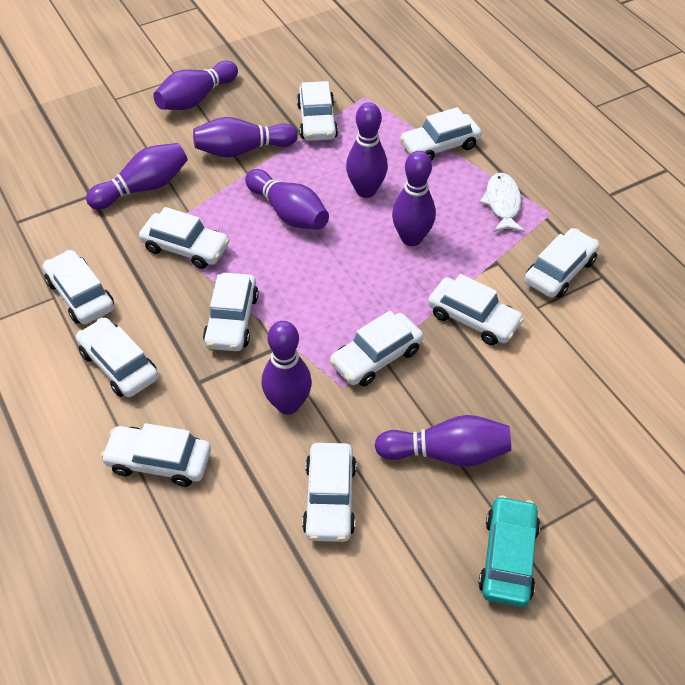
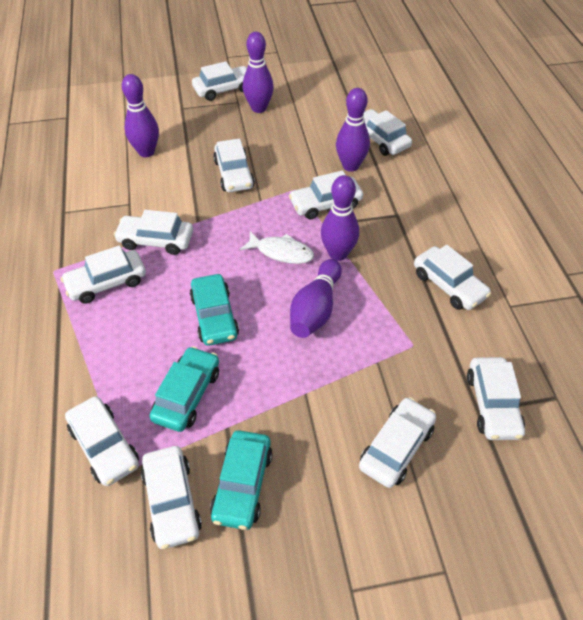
purple bowling pin: 8 -> 5
turquoise car: 1 -> 3

